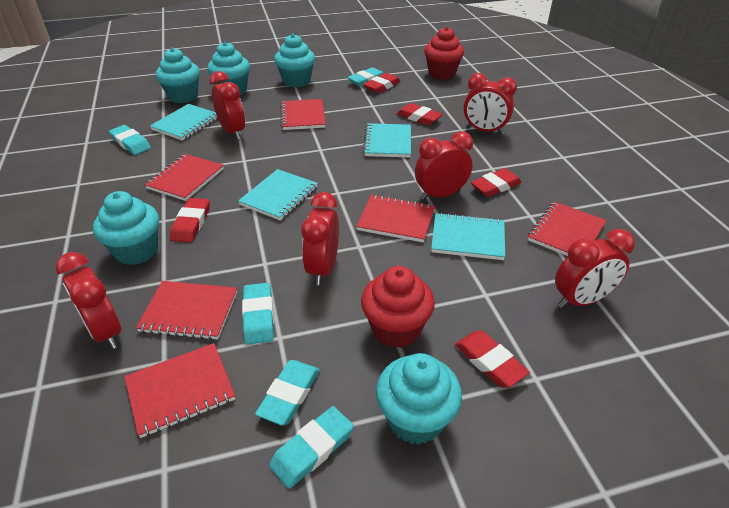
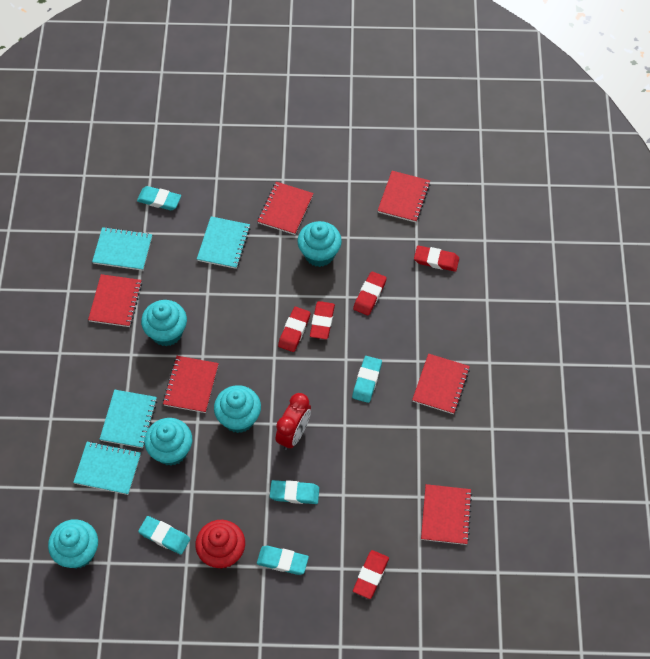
red clock: 6 -> 1
red cupcake: 2 -> 1

